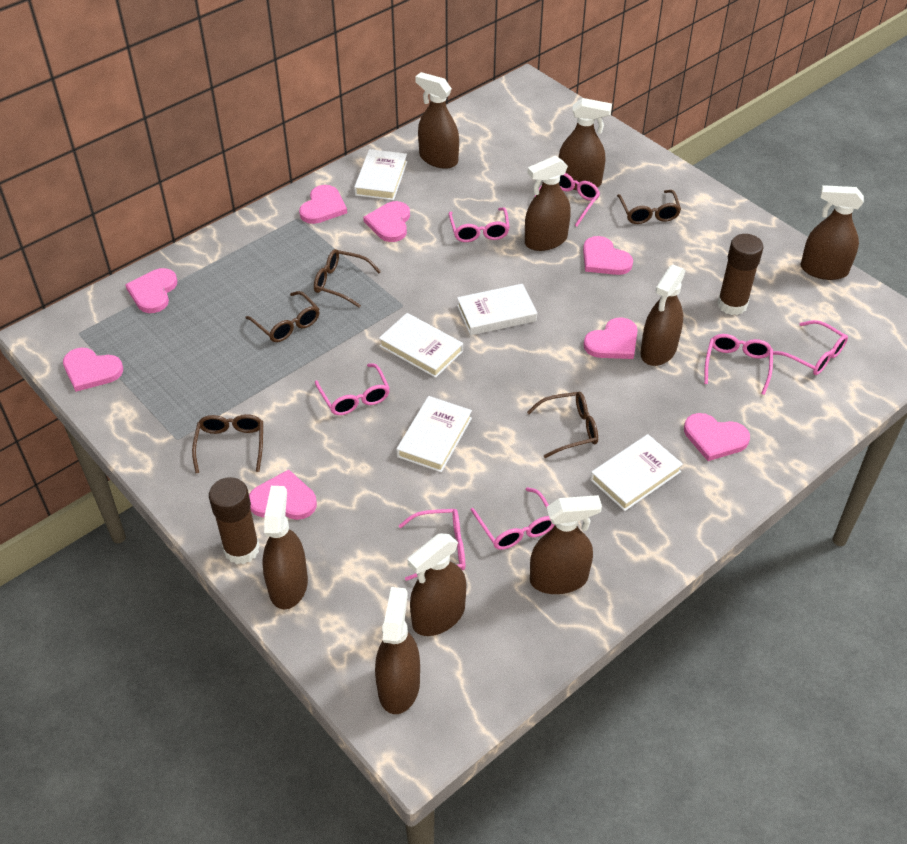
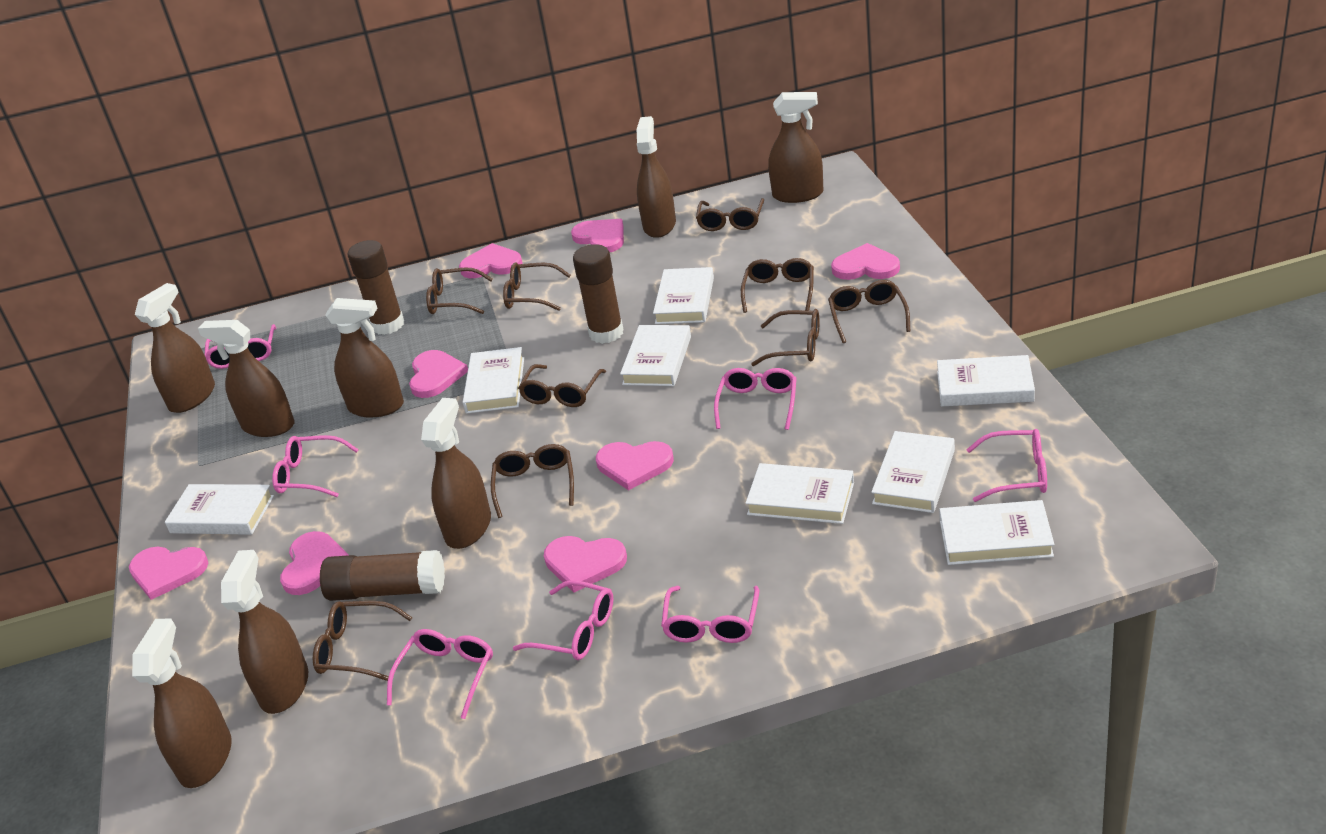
brown glasses: 5 -> 9
brown glue stick: 2 -> 3
brown spray bottle: 9 -> 8
white book: 5 -> 8

